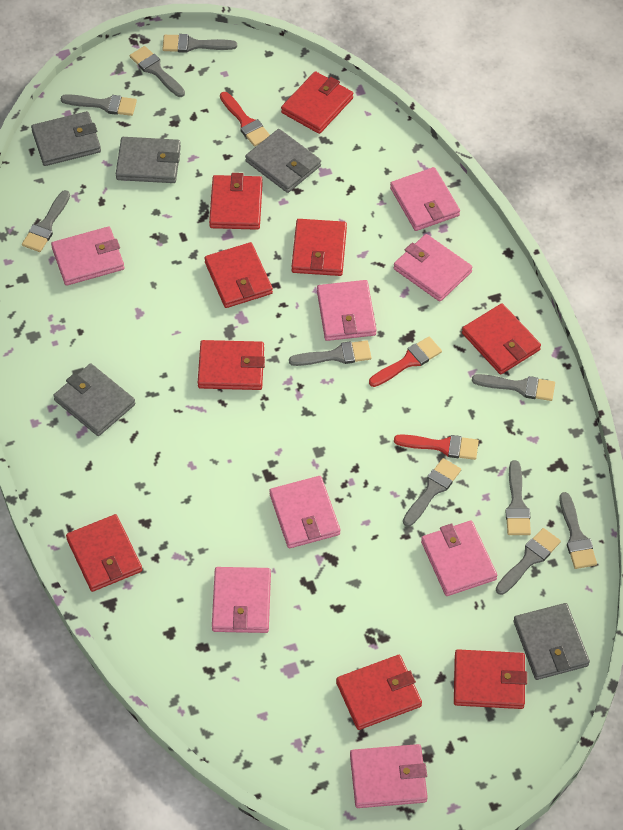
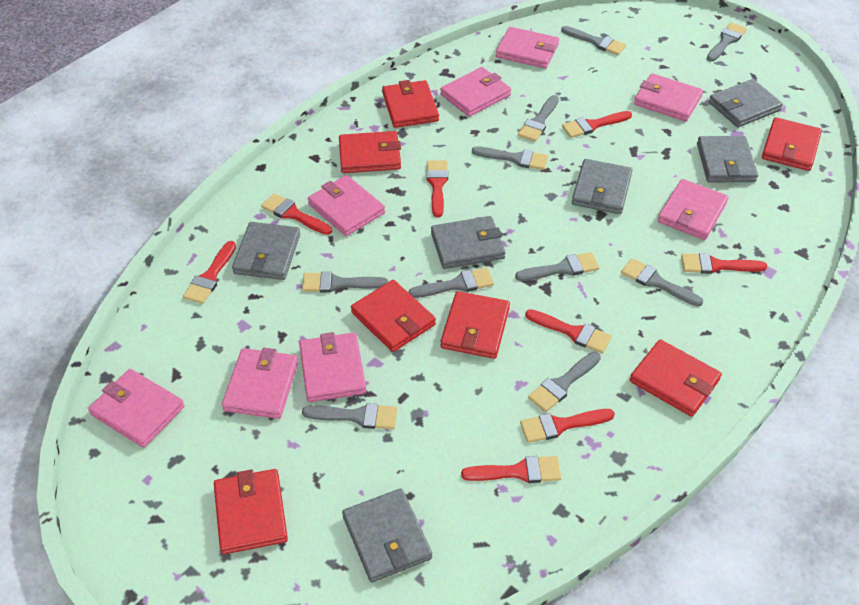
grey wallet: 5 -> 6
red brush: 3 -> 8
red wallet: 9 -> 7

